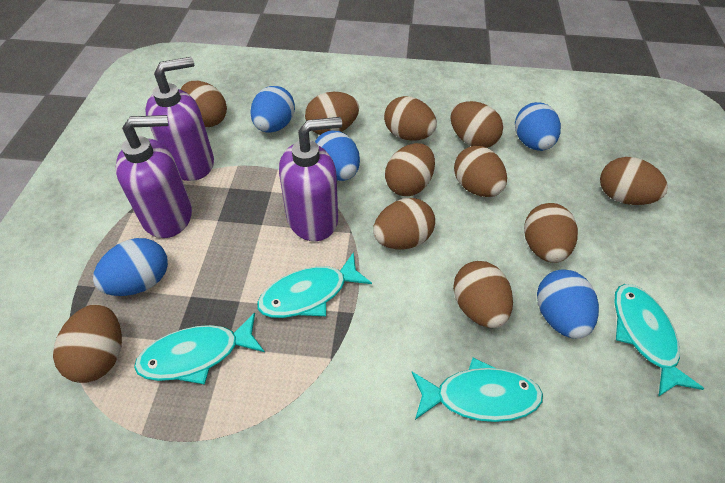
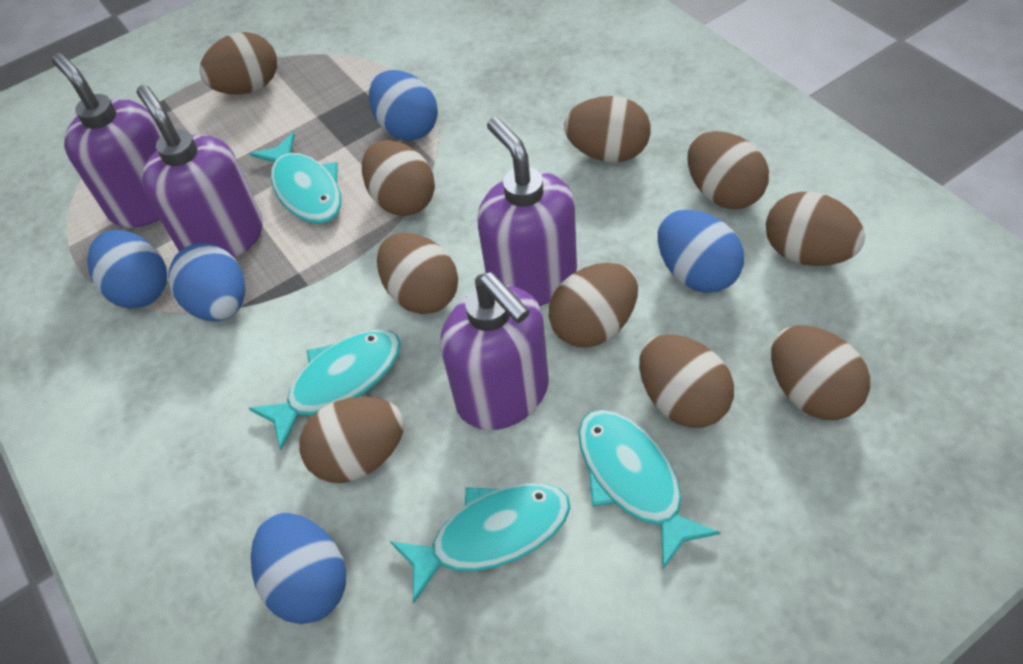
brown egg: 11 -> 10
purple soap dispenser: 3 -> 4

